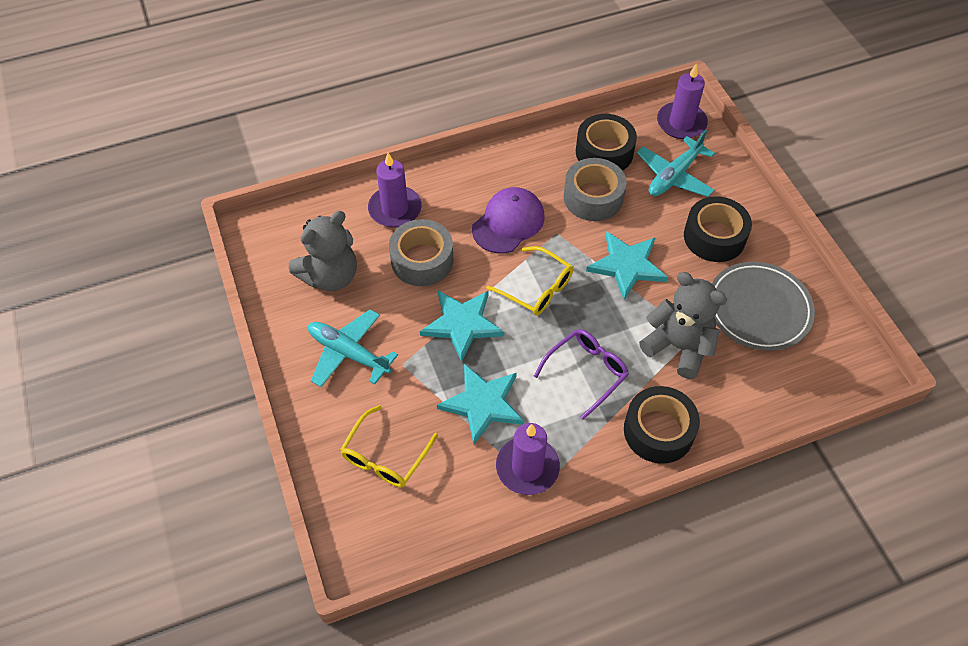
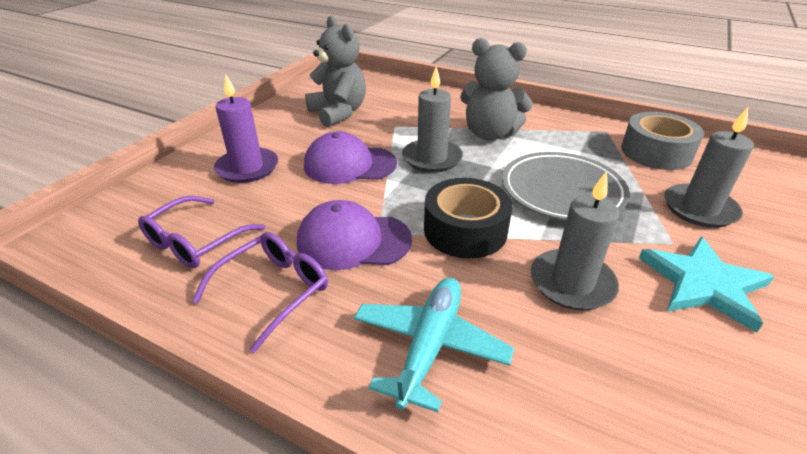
black tape: 3 -> 1
grey candle: 0 -> 3
grey tape: 2 -> 1
purple candle: 3 -> 1
purple cap: 1 -> 2
purple glasses: 1 -> 2
turquoise plane: 2 -> 1
turquoise star: 3 -> 1
yellow glasses: 2 -> 0

